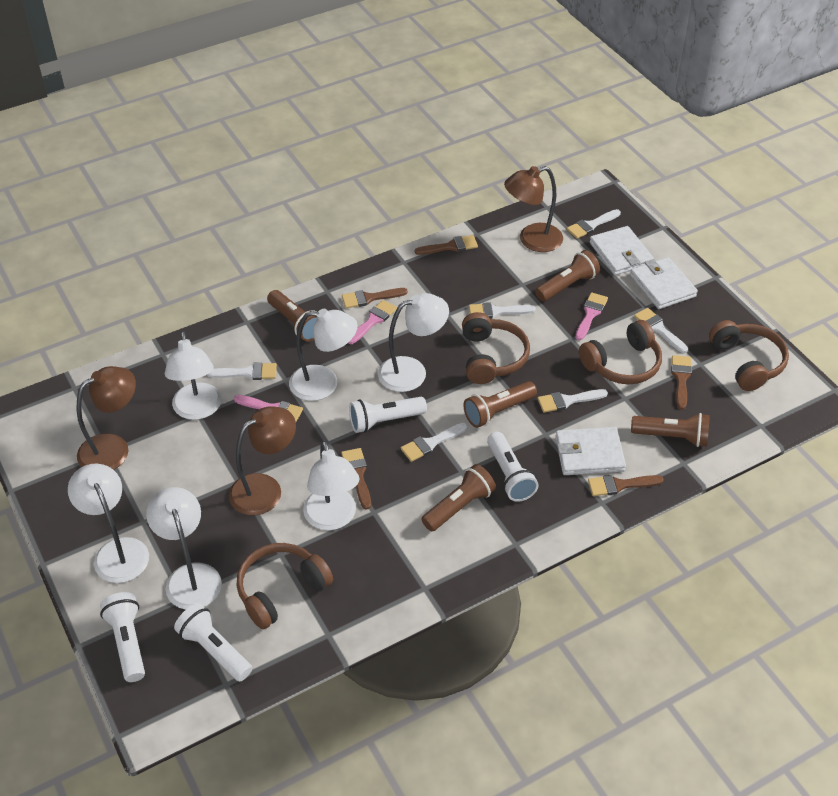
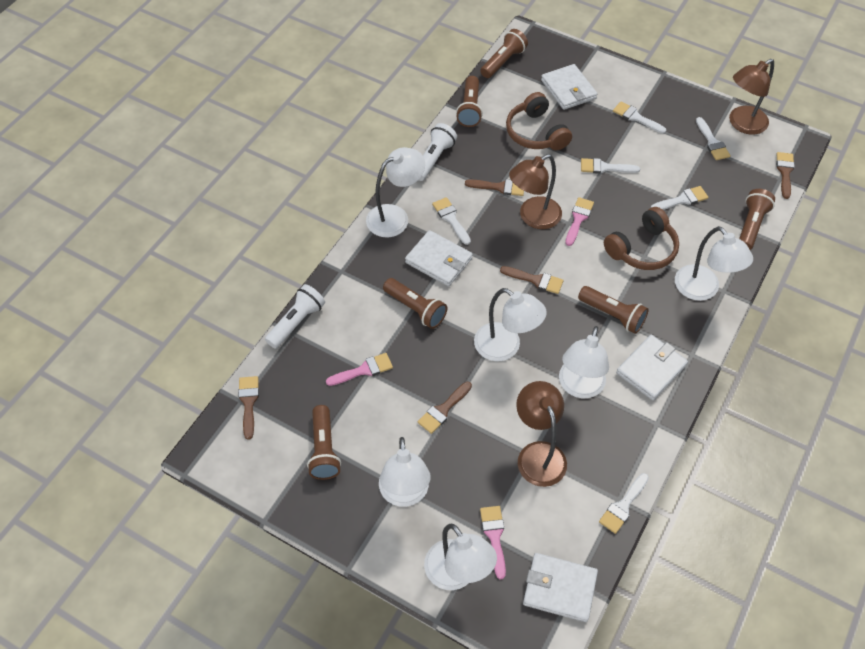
brown flashlight: 5 -> 6
brown headphones: 4 -> 2
white flashlight: 4 -> 2
white wallet: 3 -> 4

